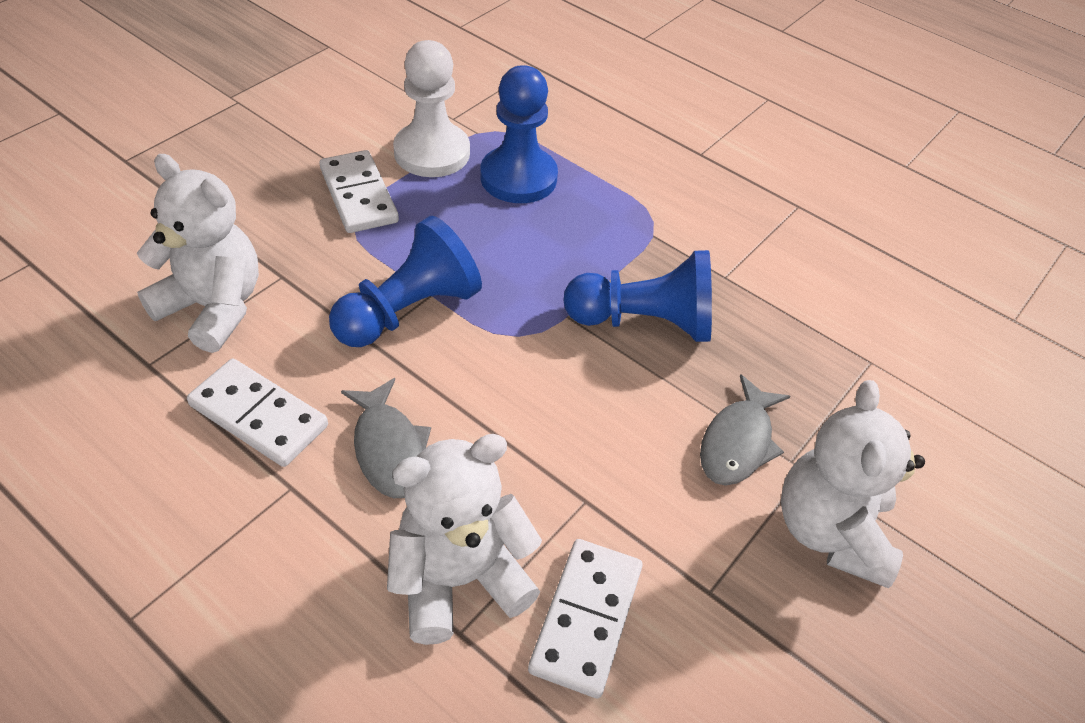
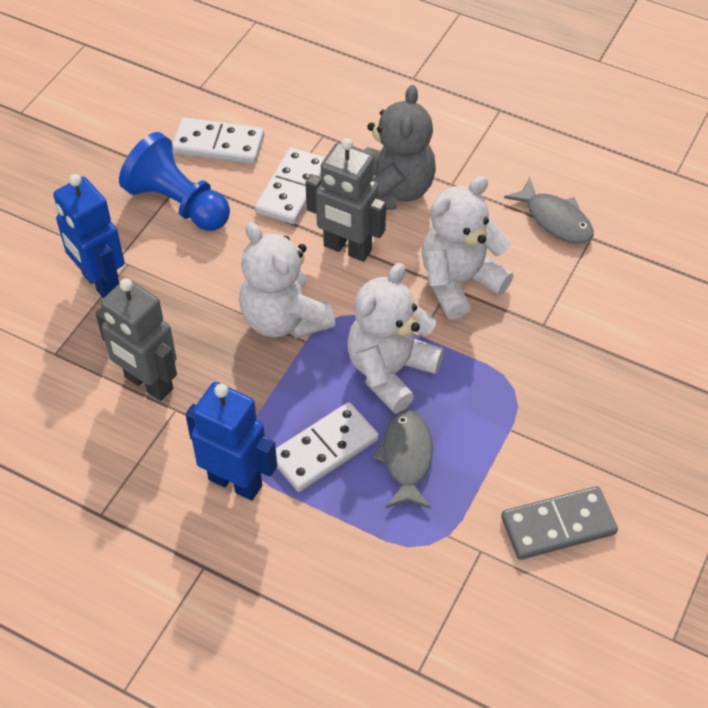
blue pawn: 3 -> 1
blue robot: 0 -> 2
grey domino: 0 -> 1
grey robot: 0 -> 2
grey teddy bear: 0 -> 1
white pawn: 1 -> 0

